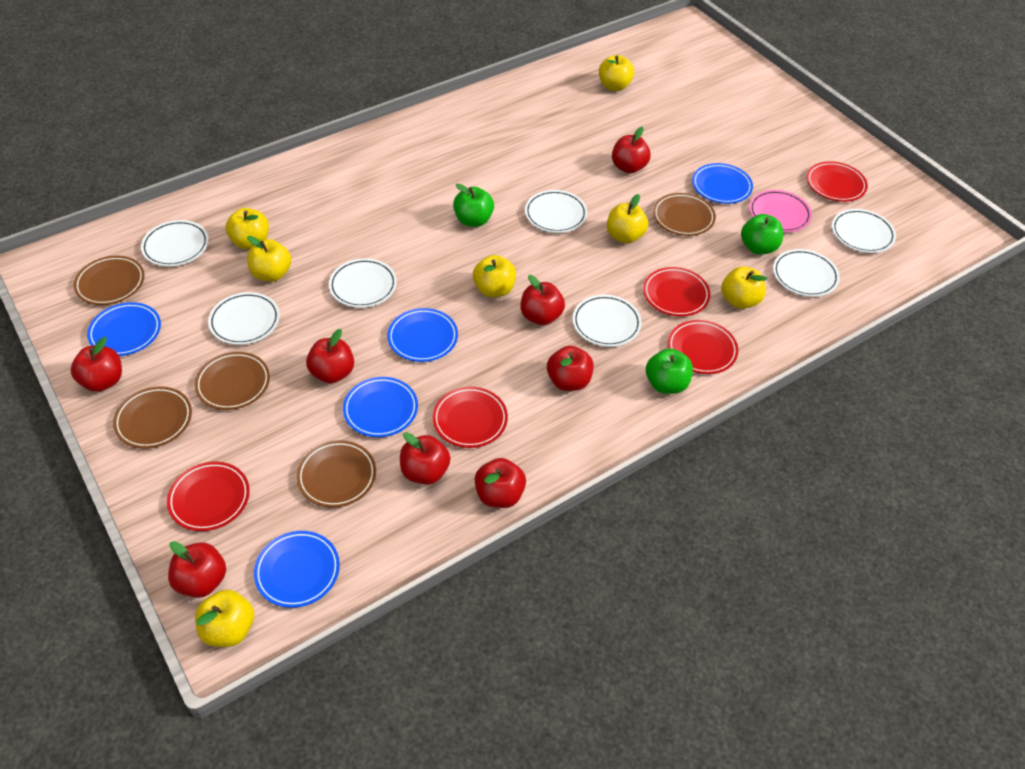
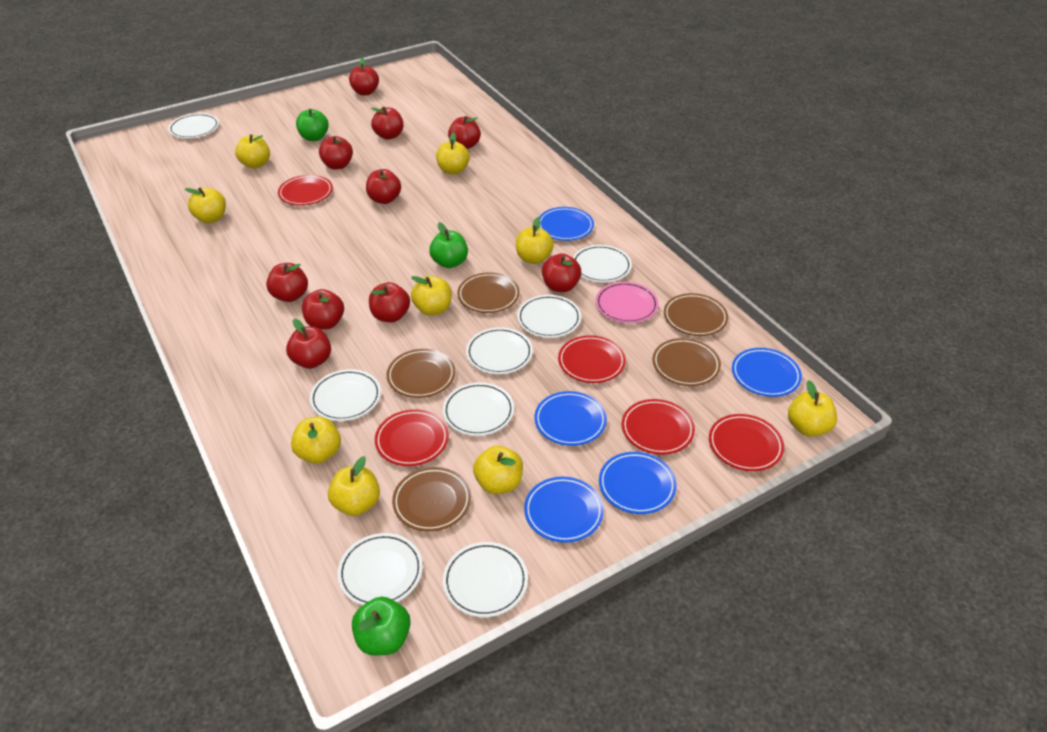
red apple: 8 -> 10
white plate: 7 -> 8
yellow apple: 7 -> 9

